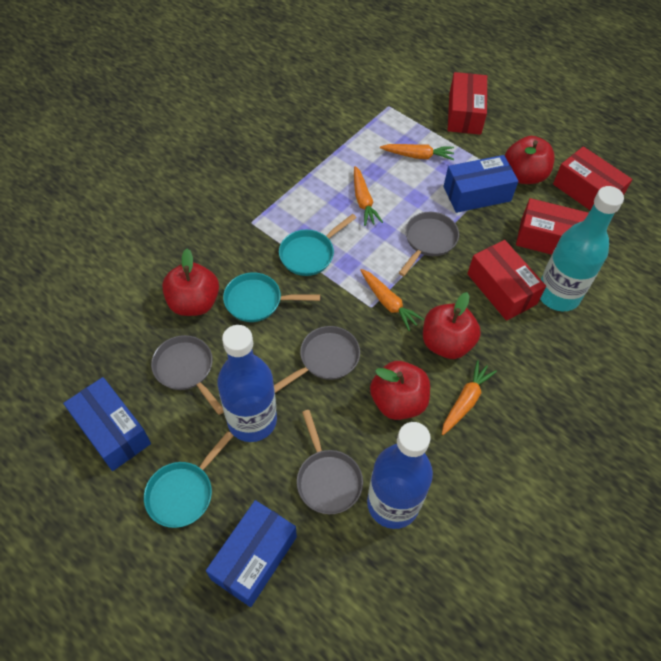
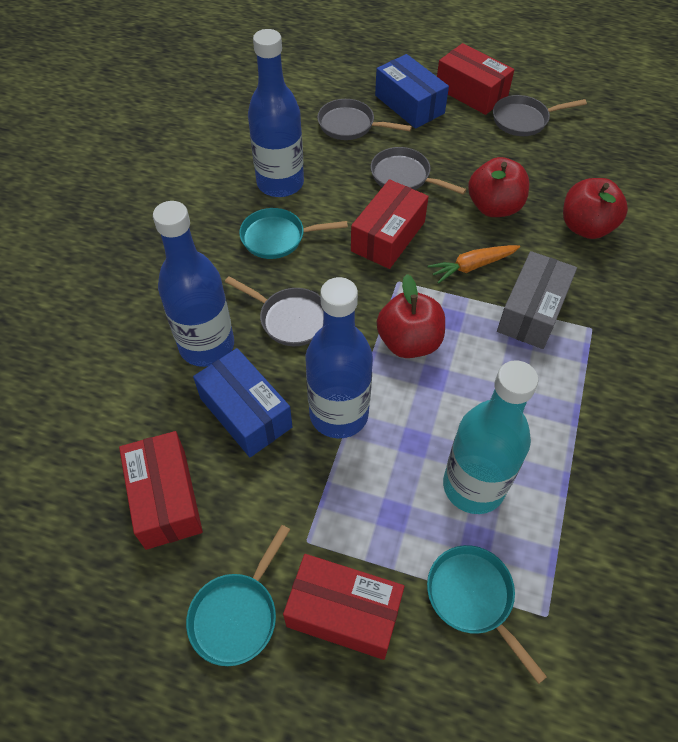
blue bottle: 2 -> 3
blue box: 3 -> 2
grey box: 0 -> 1
orange carrot: 4 -> 1
red apple: 4 -> 3

